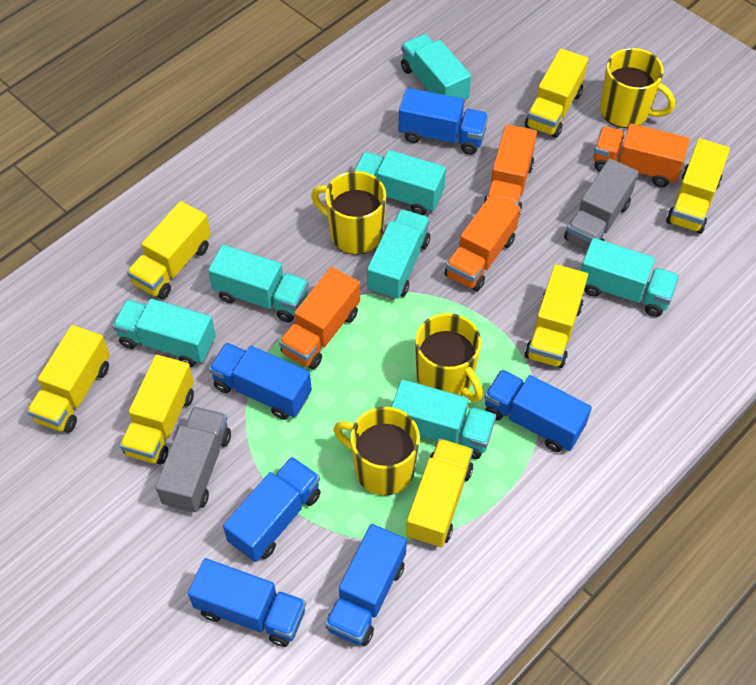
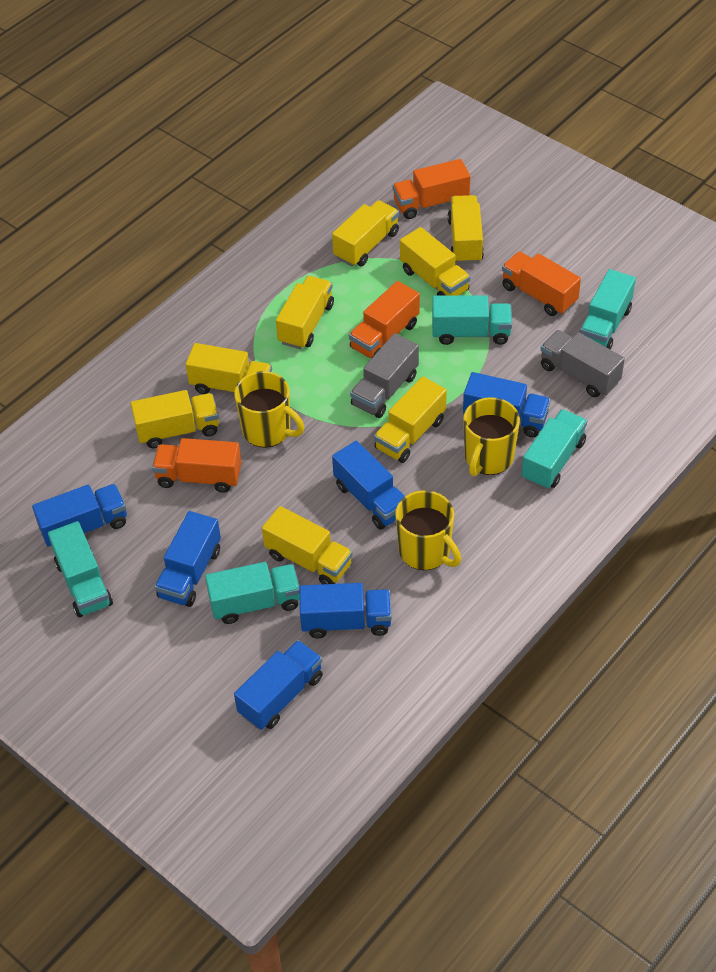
turquoise truck: 7 -> 5
yellow mug: 4 -> 3
yellow truck: 7 -> 8

